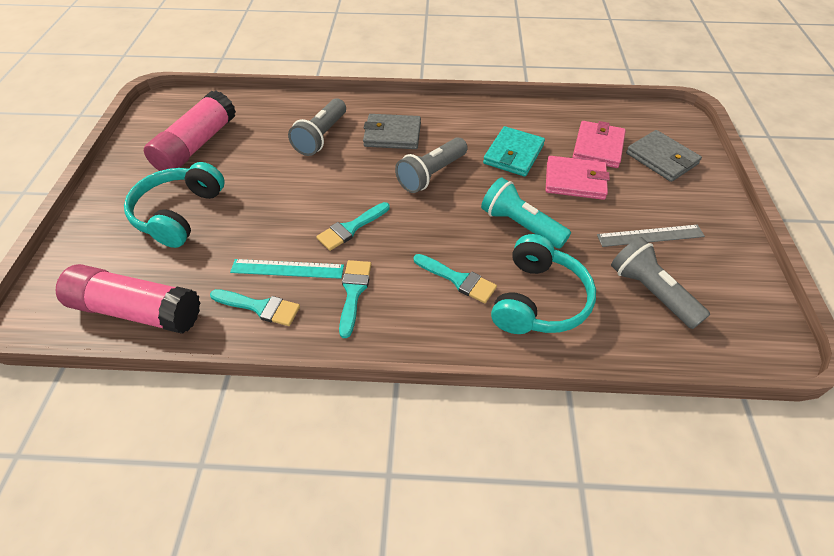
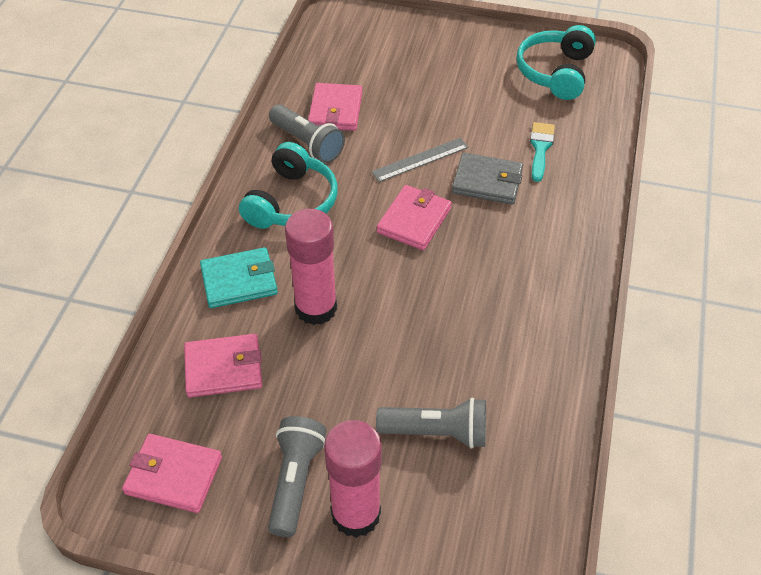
grey wallet: 2 -> 1
pink wallet: 2 -> 4
turquoise brush: 4 -> 1
turquoise flashlight: 1 -> 0
turquoise ruler: 1 -> 0

